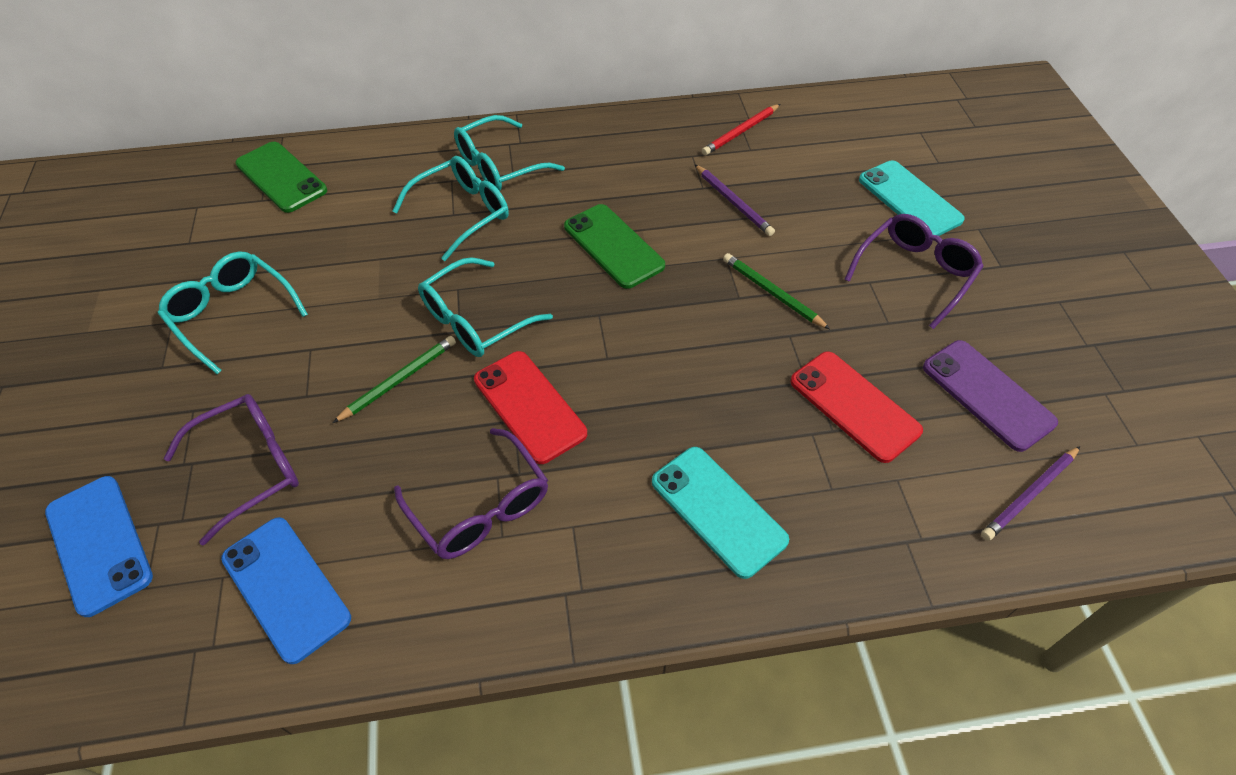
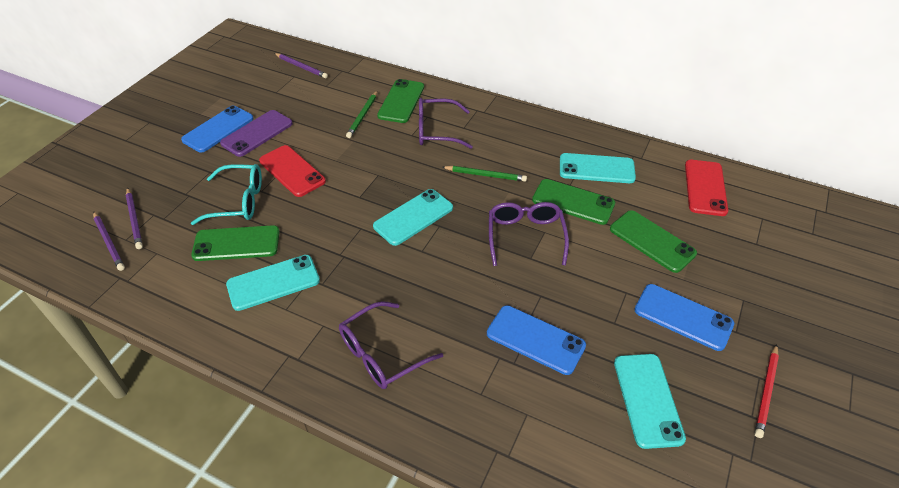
blue phone: 2 -> 3
green phone: 2 -> 4
purple pencil: 2 -> 3
turquoise glasses: 4 -> 1
turquoise phone: 2 -> 4

